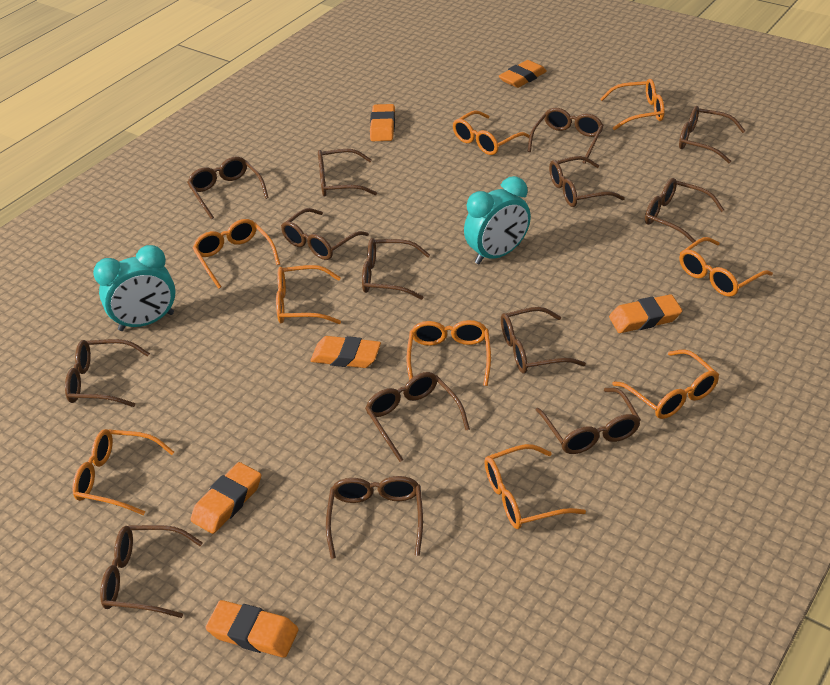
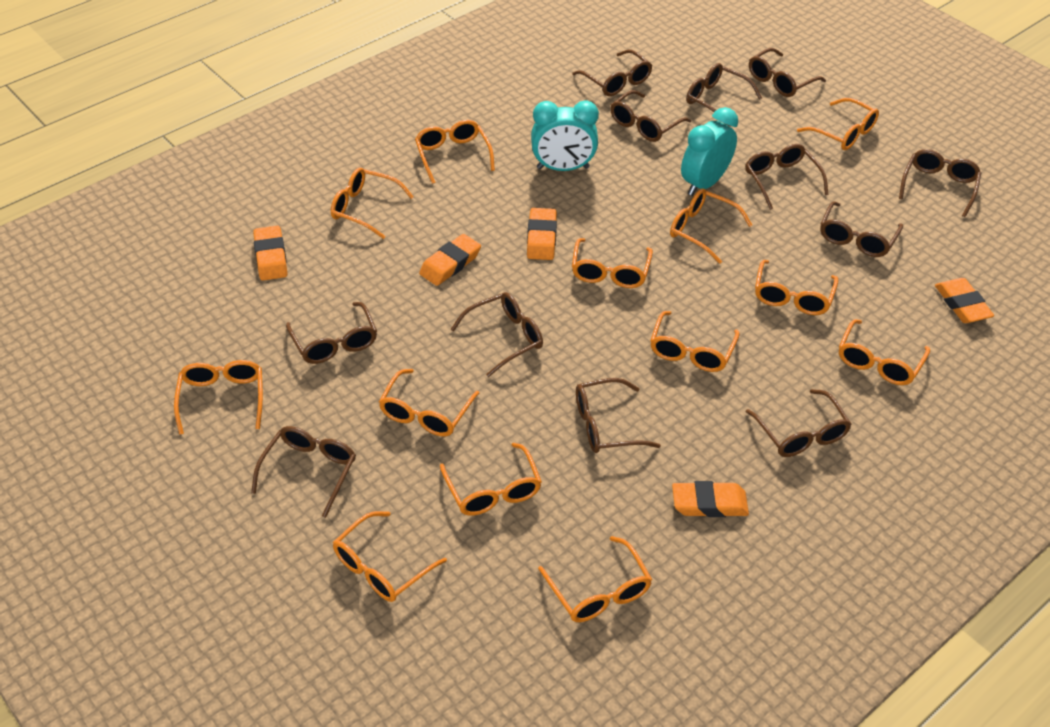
brown glasses: 14 -> 12
orange eraser: 6 -> 5
orange glasses: 9 -> 13

